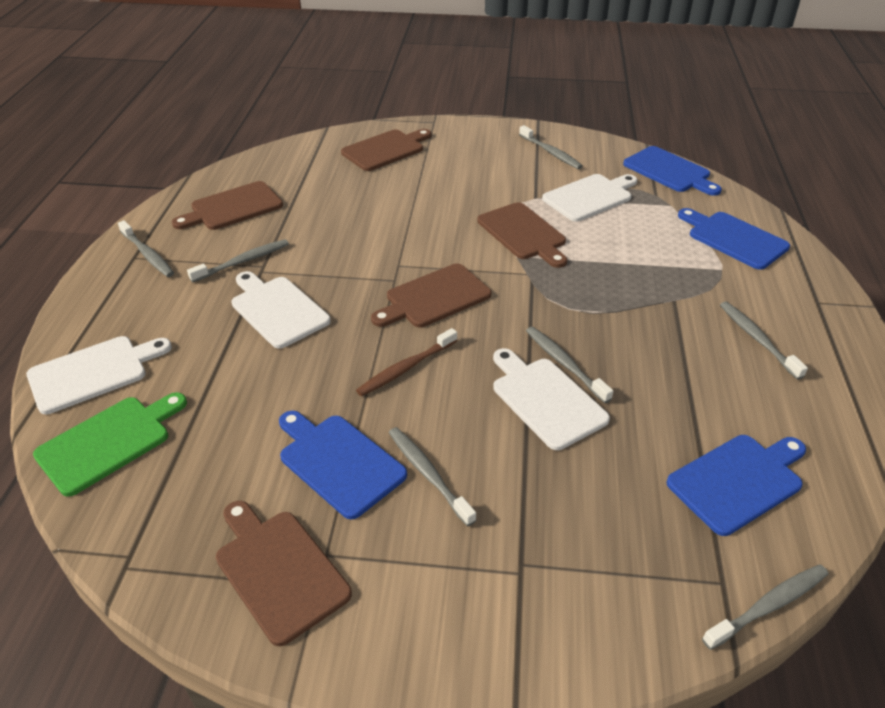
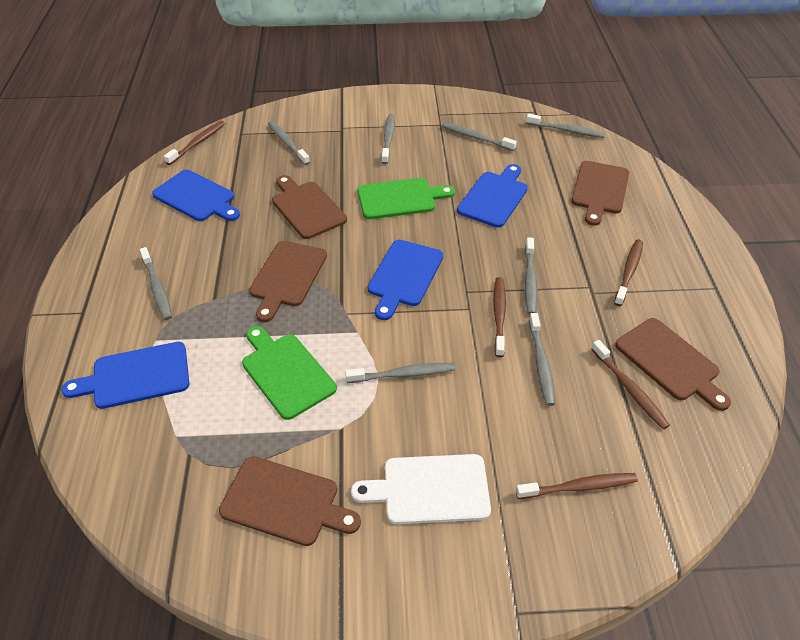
brown toothbrush: 1 -> 5
green cutting board: 1 -> 2
grey toothbrush: 7 -> 8
white cutting board: 4 -> 1

